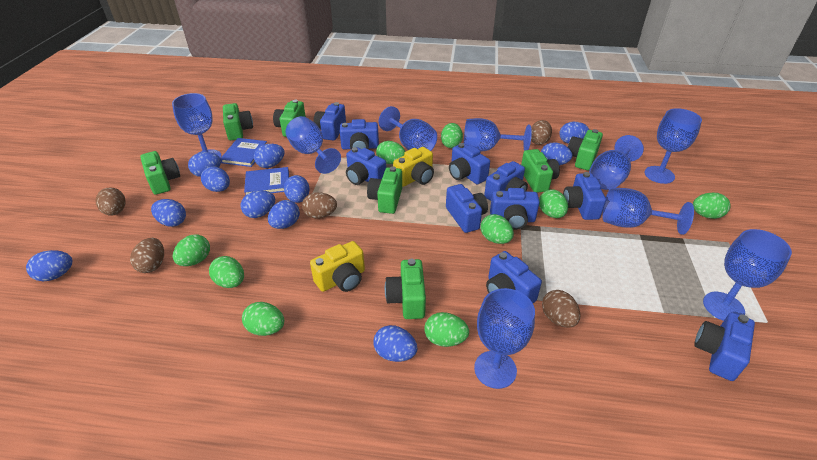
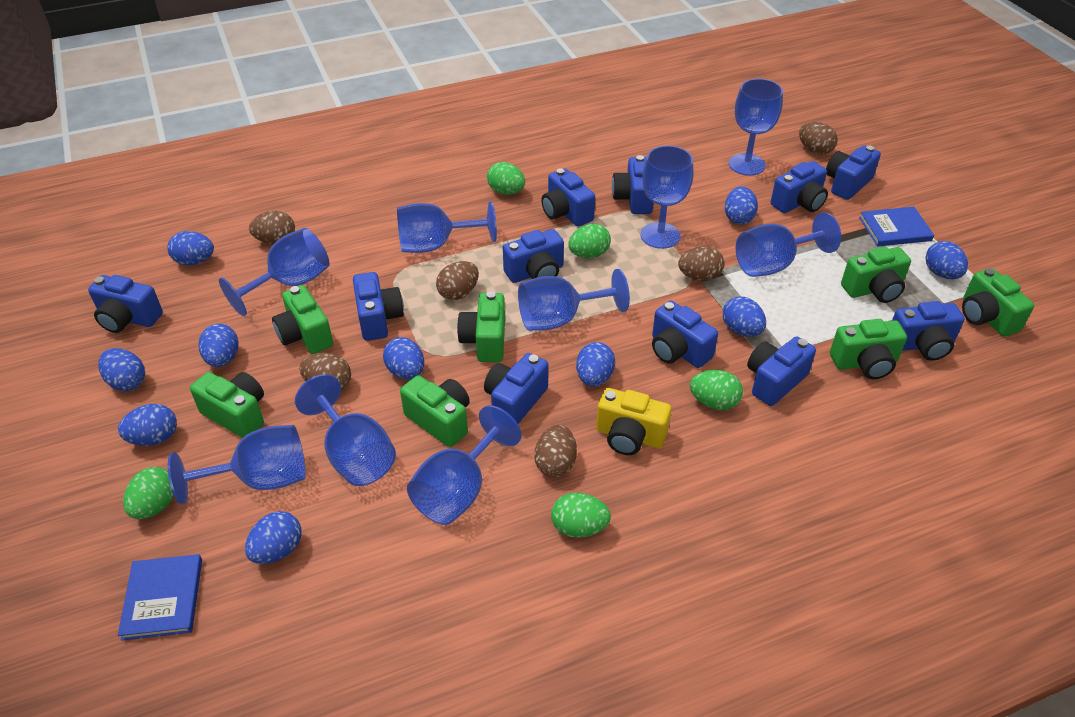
blue camera: 10 -> 11
blue egg: 11 -> 10
brown egg: 5 -> 6
green egg: 9 -> 5
yellow camera: 2 -> 1

